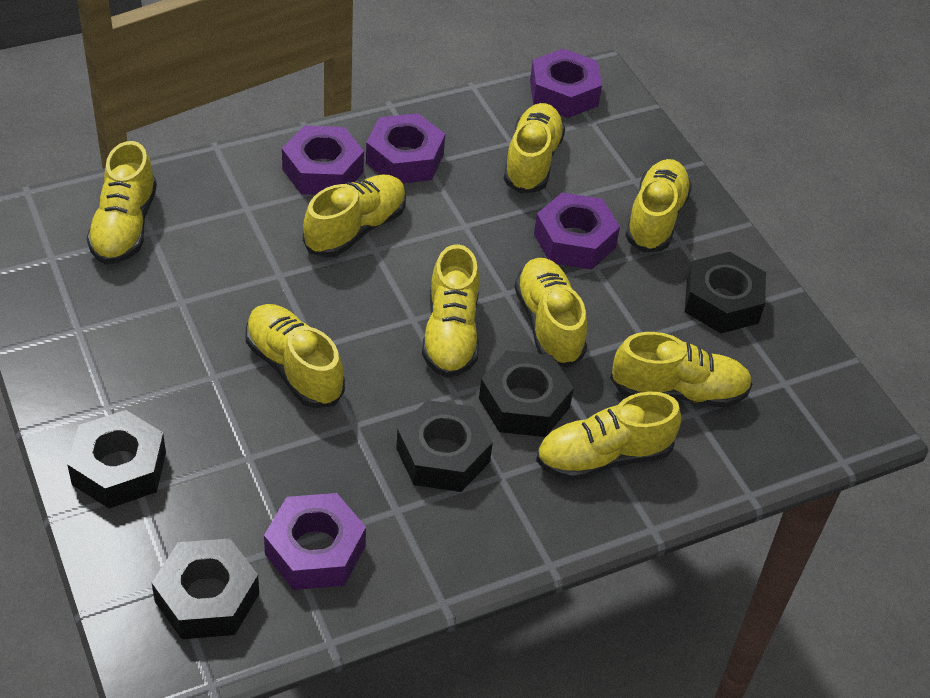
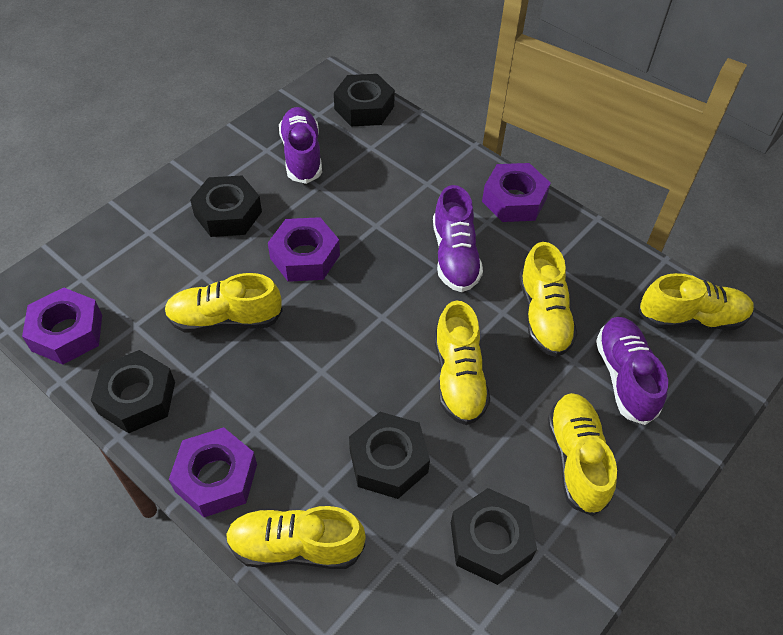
purple nut: 5 -> 4
purple shoe: 0 -> 3
yellow shoe: 9 -> 6

